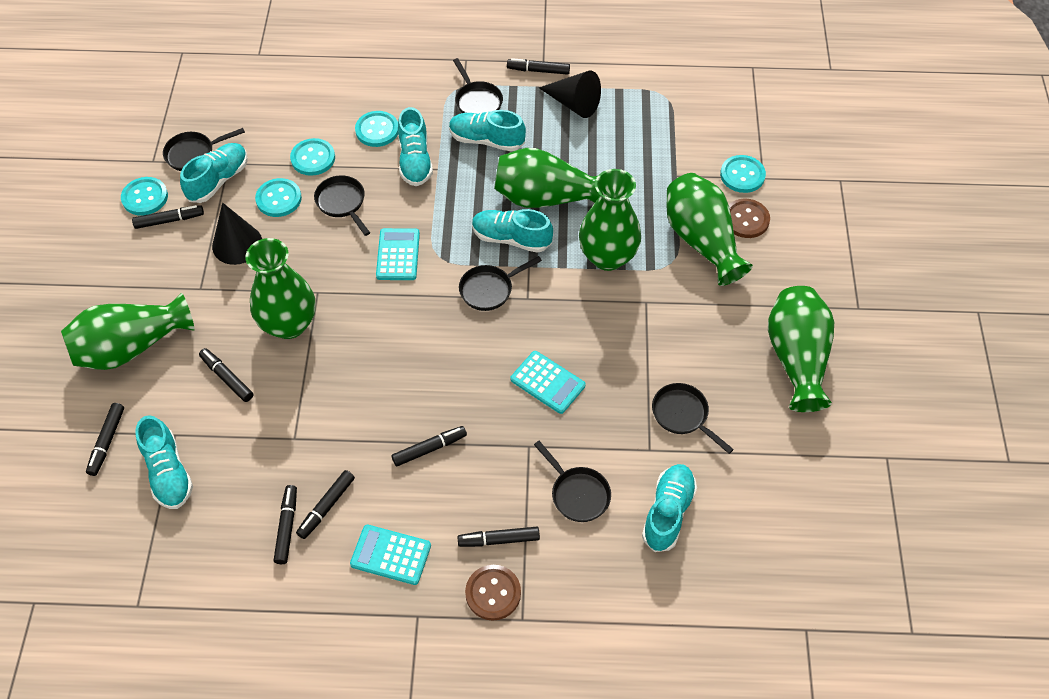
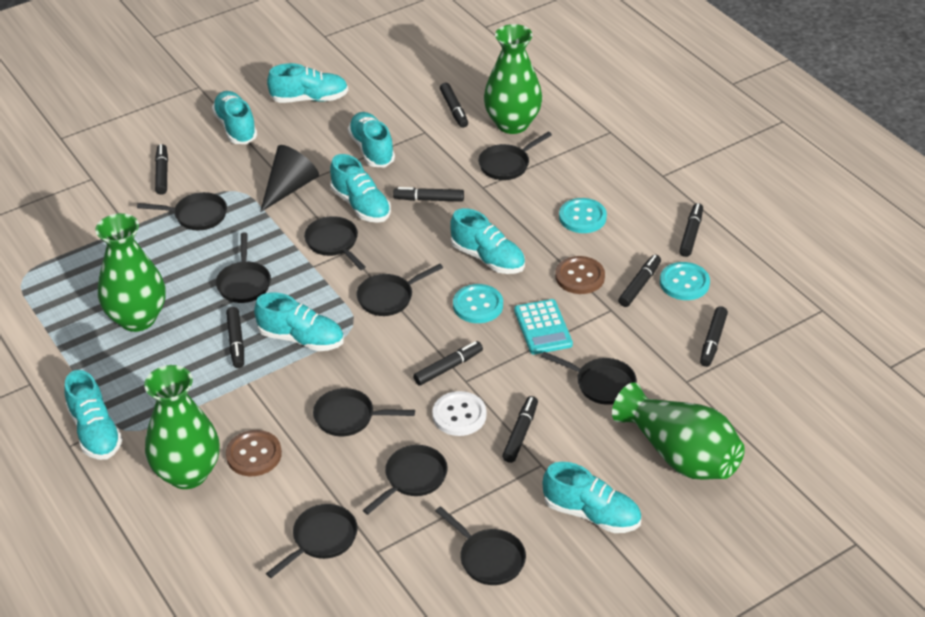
black cone: 2 -> 1
black marker: 8 -> 9
black pan: 6 -> 10
green vase: 6 -> 4
turquoise button: 5 -> 3
turquoise calculator: 3 -> 1
turquoise shoe: 6 -> 8
white button: 0 -> 1

